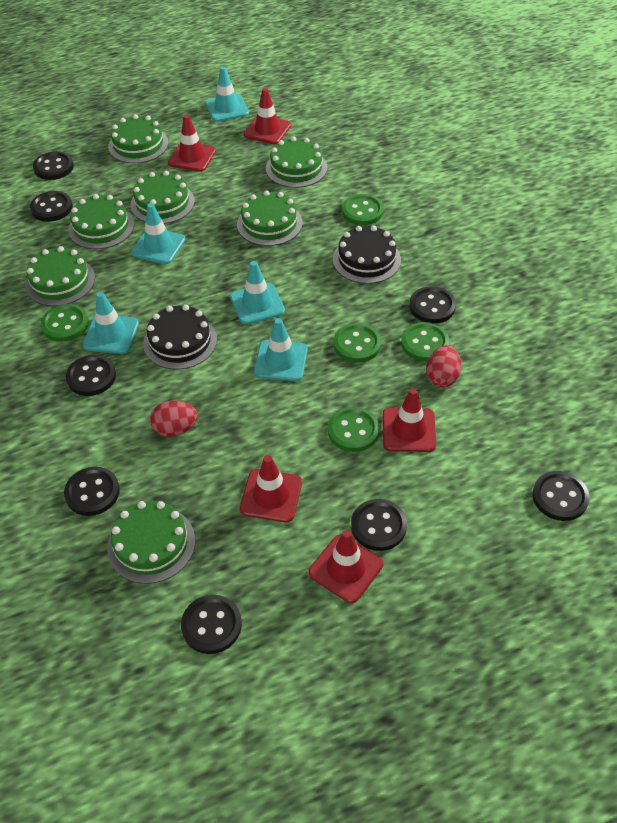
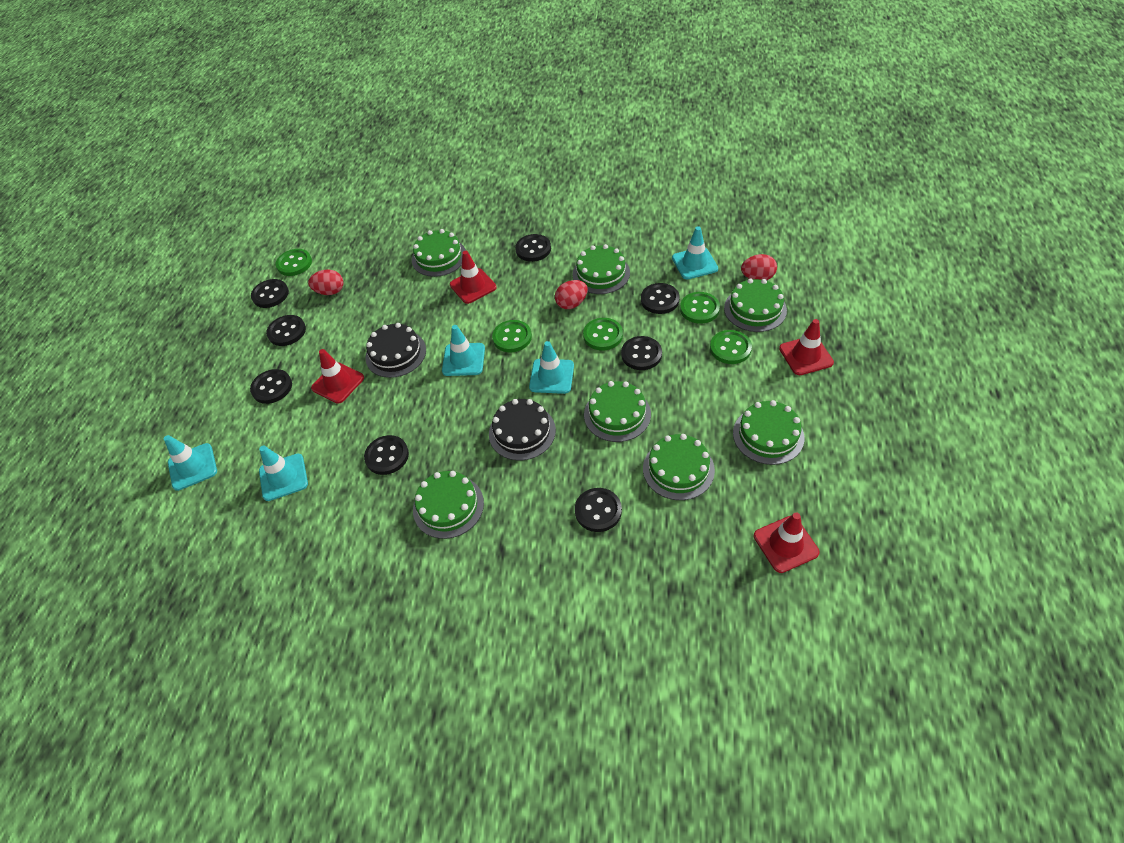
red egg: 2 -> 3
red traffic cone: 5 -> 4

